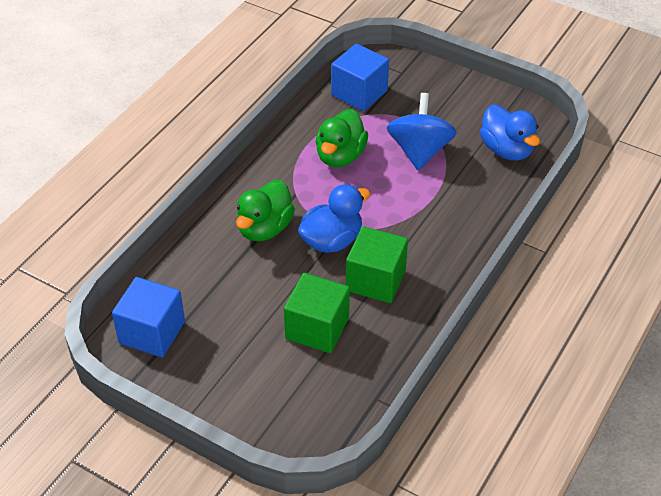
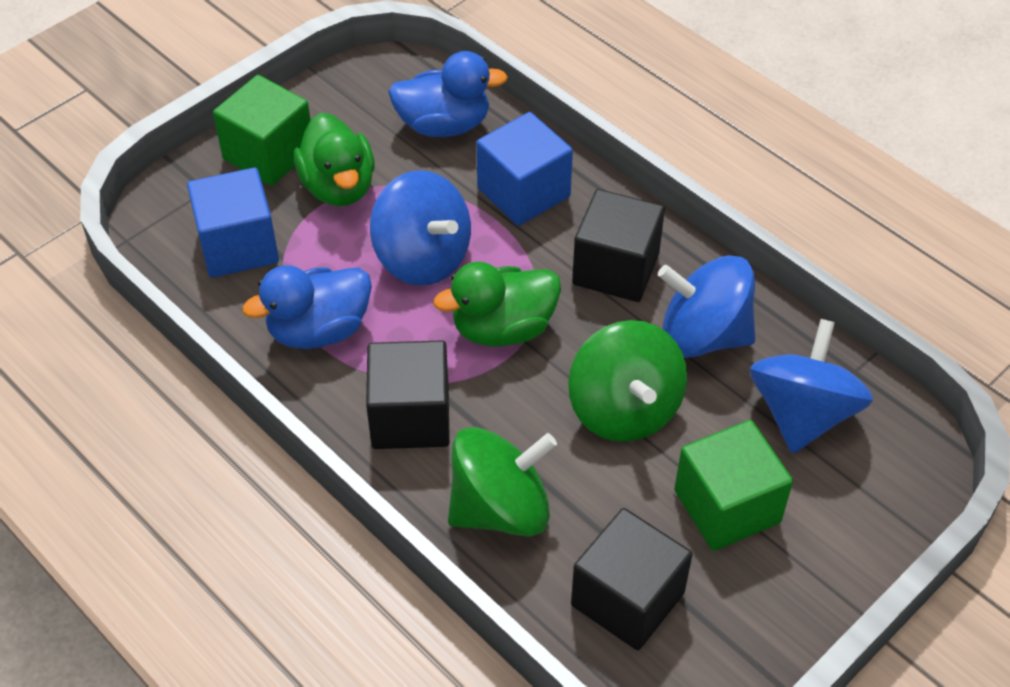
black cube: 0 -> 3
blue spinning top: 1 -> 3
green spinning top: 0 -> 2

